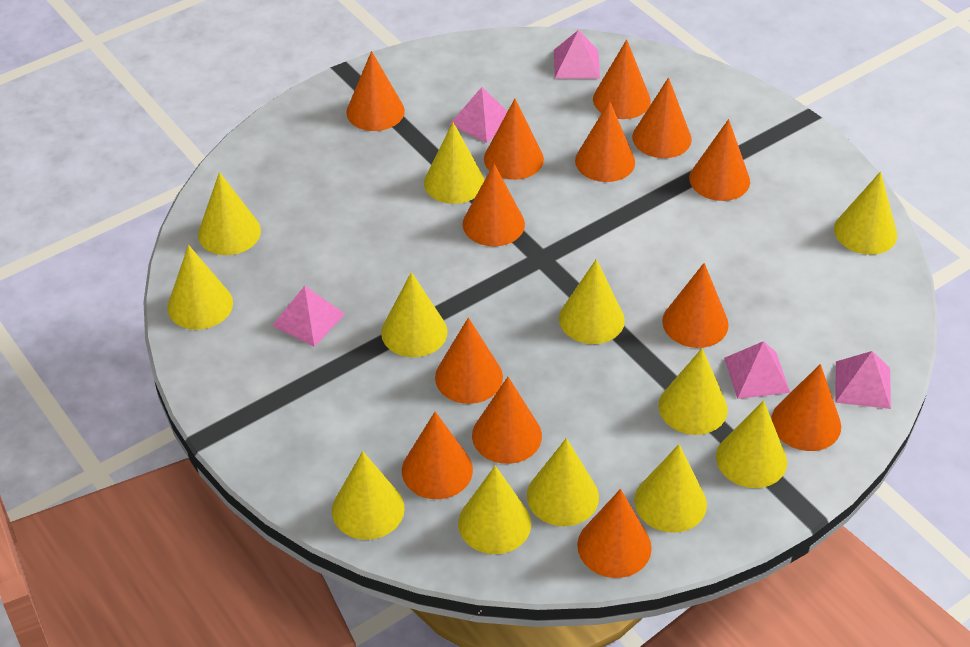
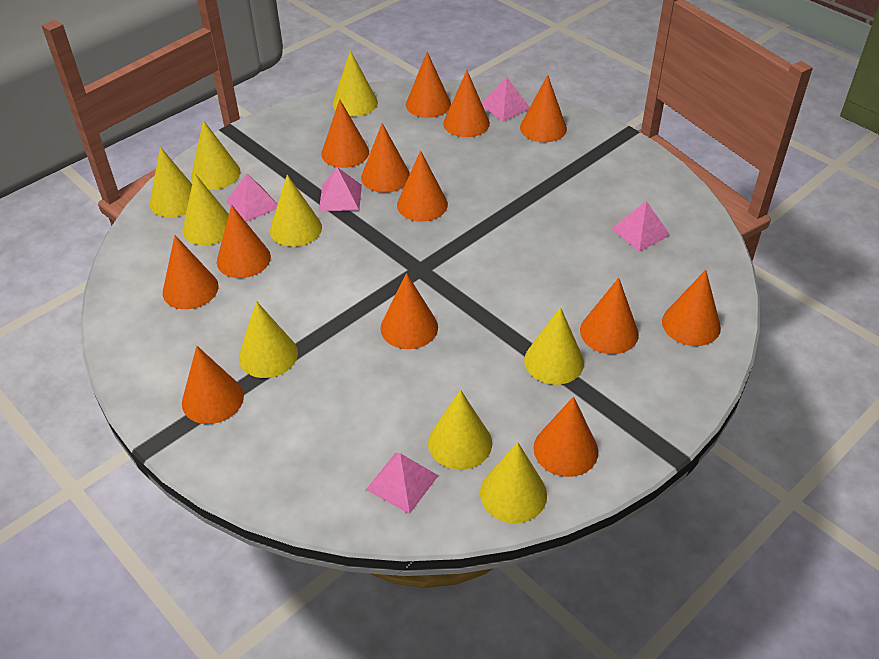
yellow cone: 12 -> 9

